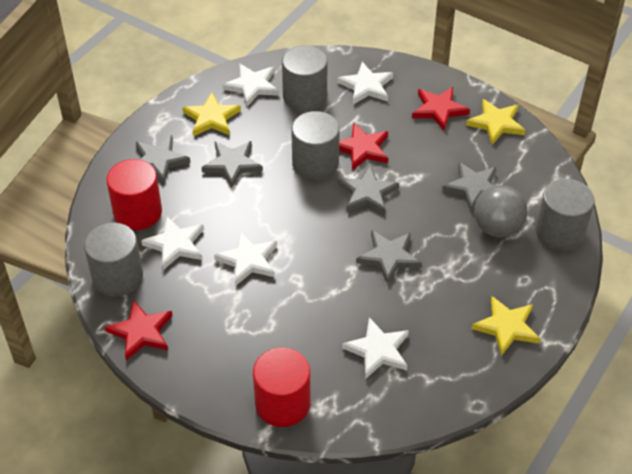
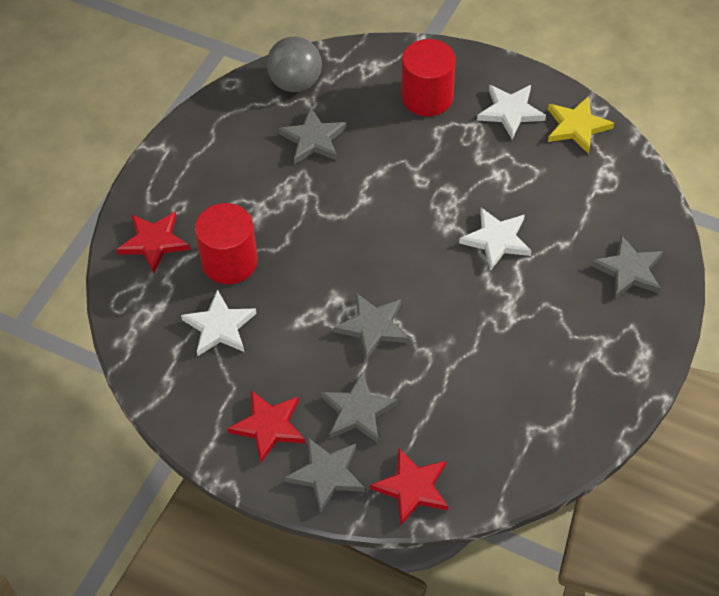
grey cylinder: 4 -> 0
white star: 5 -> 3
yellow star: 3 -> 1

